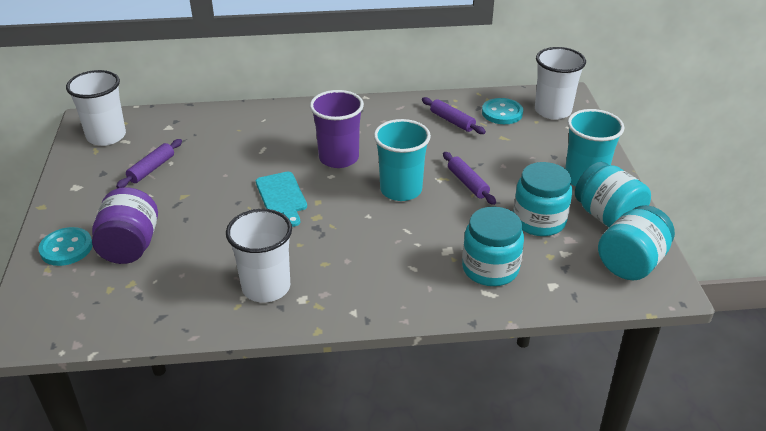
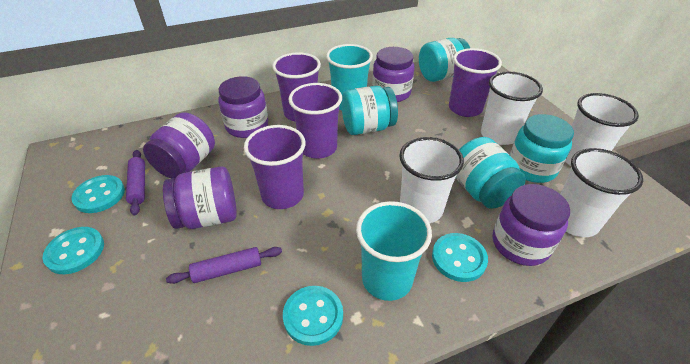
purple cup: 1 -> 4
purple jar: 1 -> 5
purple rolling pin: 3 -> 2
turquoise button: 2 -> 4
turquoise cutting board: 1 -> 0
white cup: 3 -> 4

